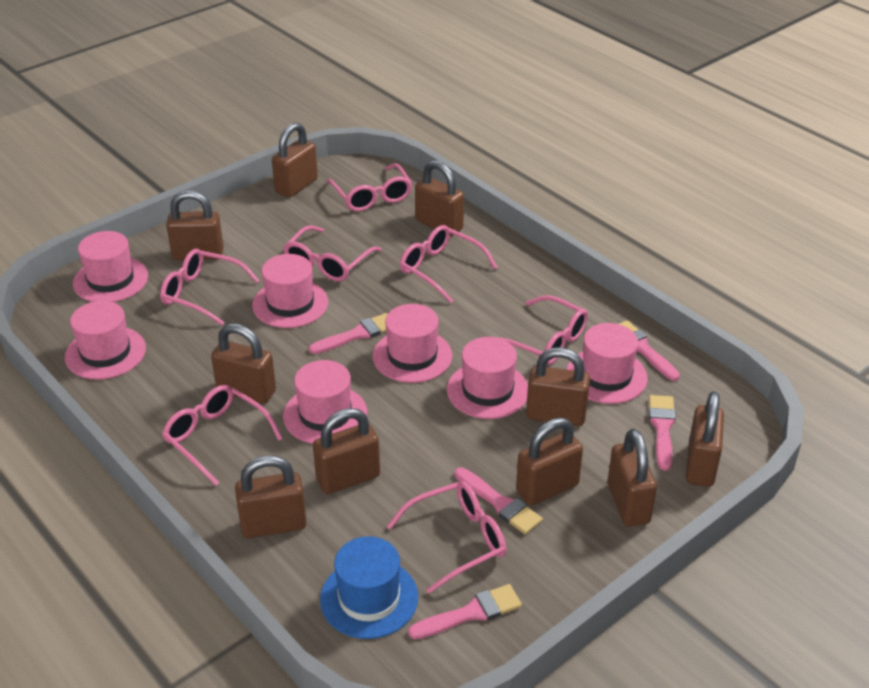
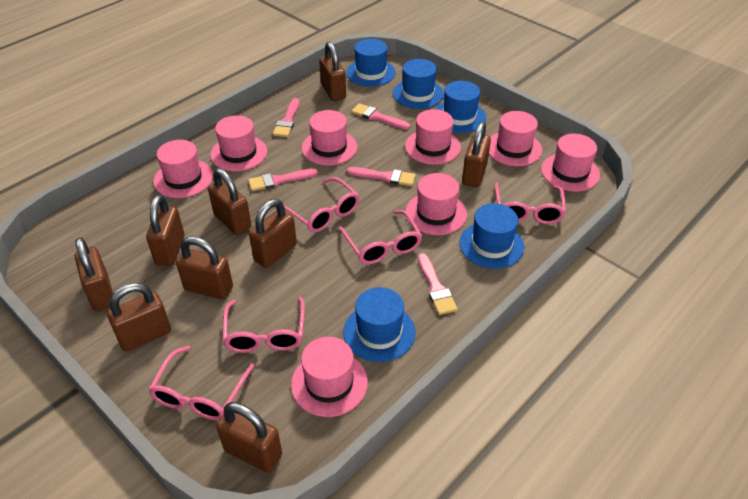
blue hat: 1 -> 5
brown padlock: 10 -> 9
pink glasses: 7 -> 5
pink hat: 7 -> 8

